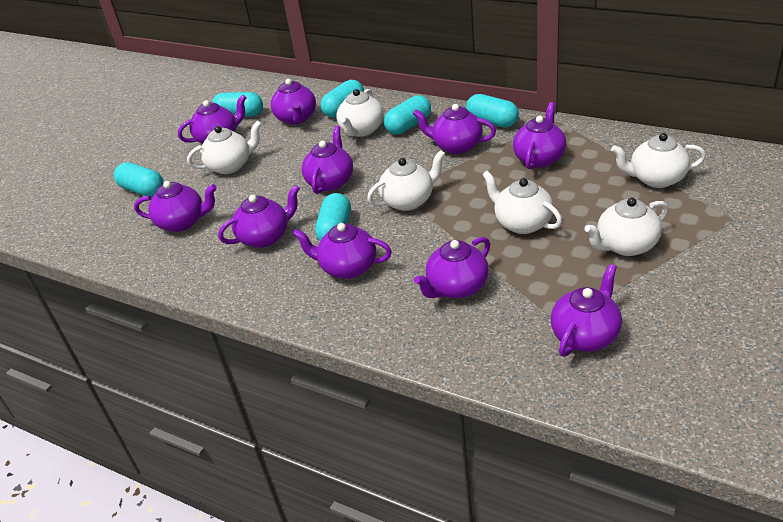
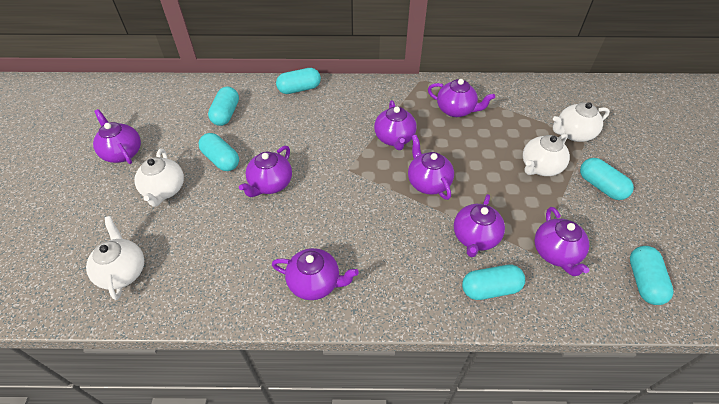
purple teapot: 10 -> 8
white teapot: 6 -> 4

